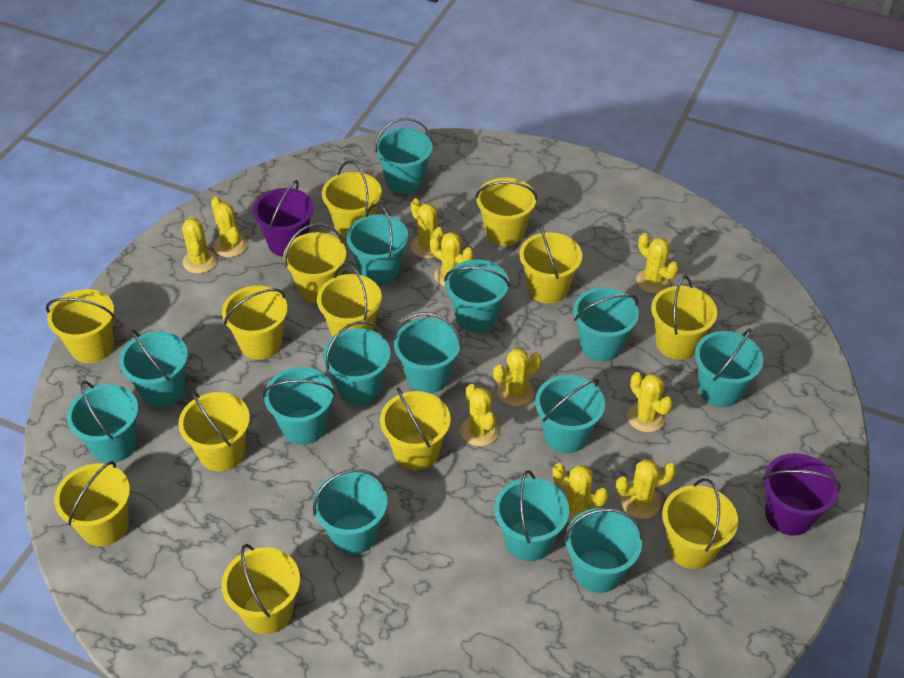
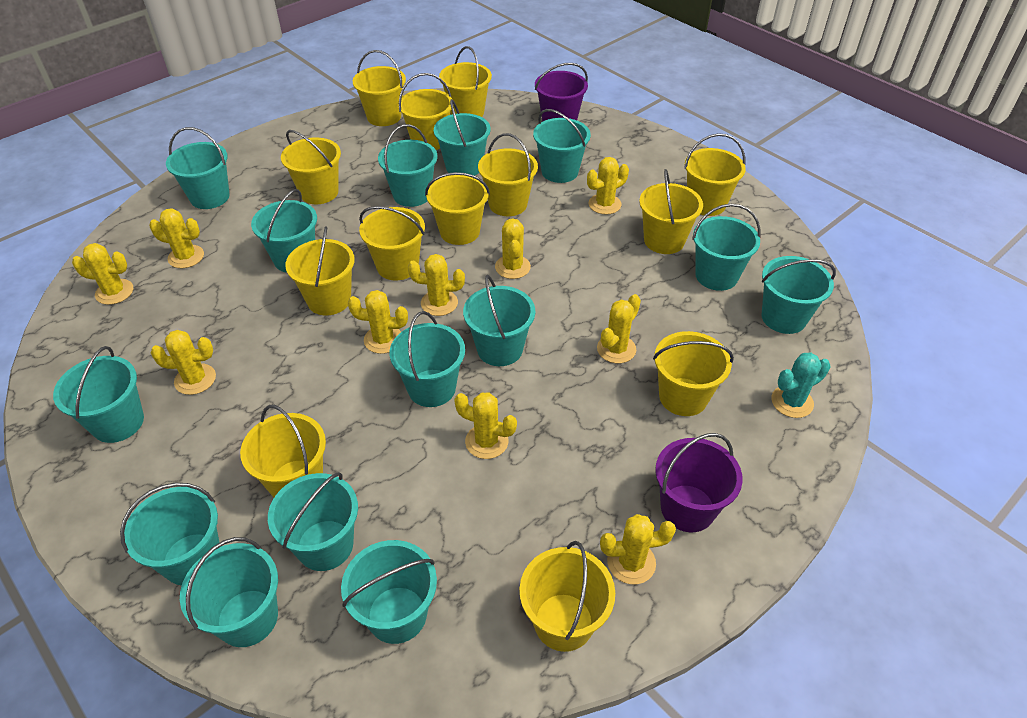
turquoise cactus: 0 -> 1

